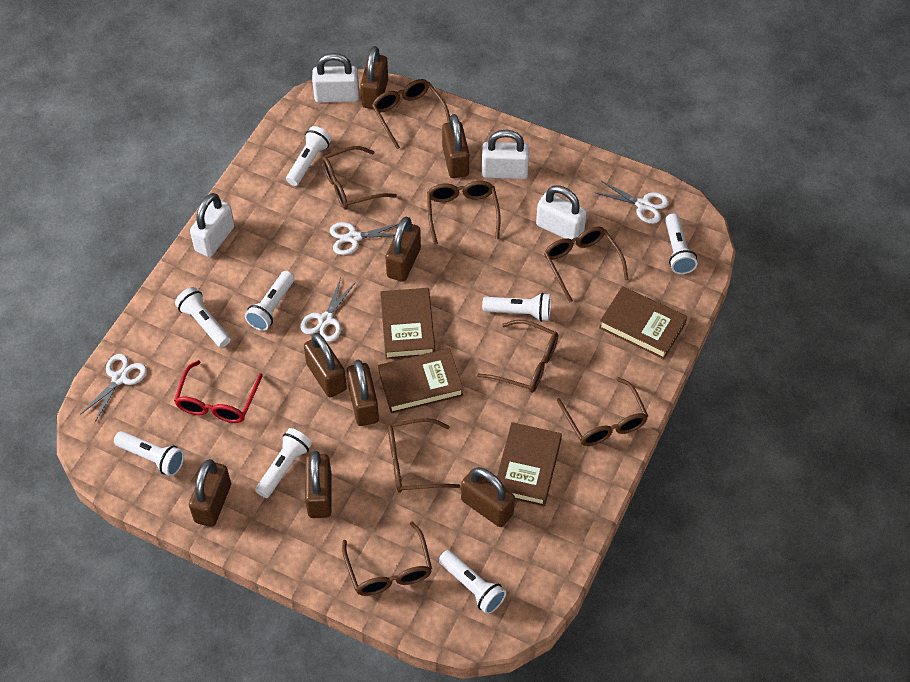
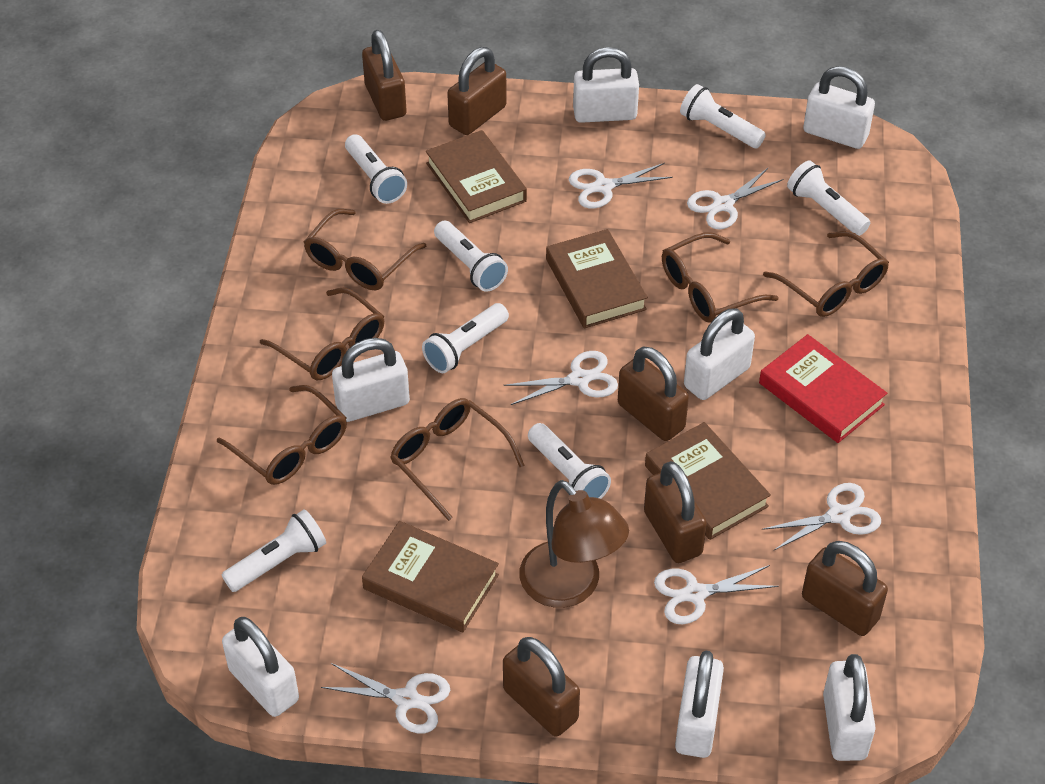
brown glasses: 8 -> 6
brown lamp: 0 -> 1
brown padlock: 8 -> 6
red book: 0 -> 1
red glasses: 1 -> 0
white flashlight: 8 -> 7
white padlock: 4 -> 7
white scissors: 4 -> 6

